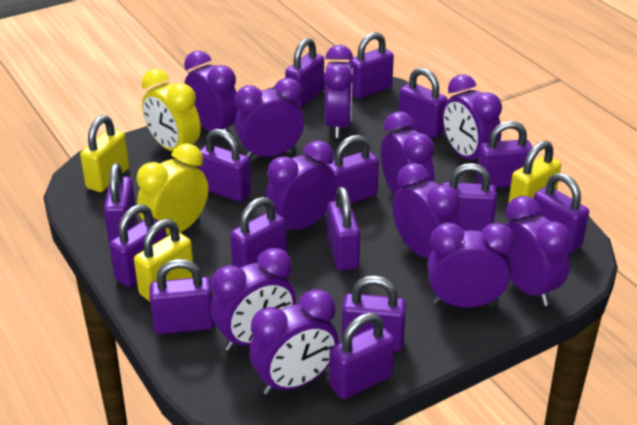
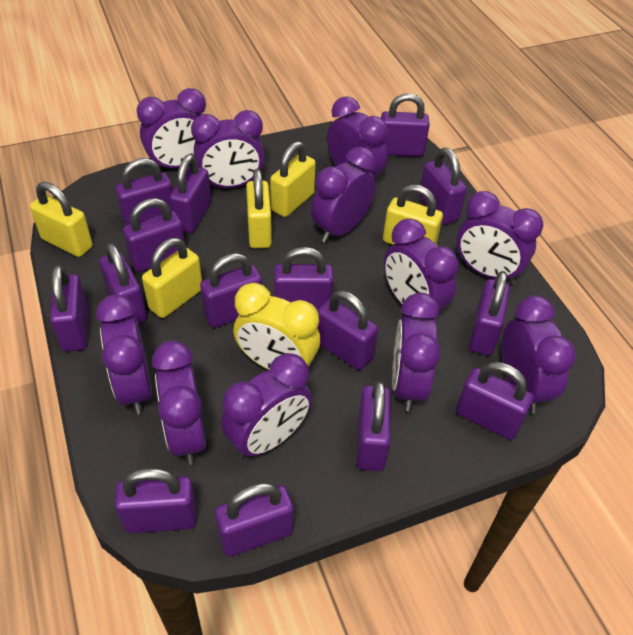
yellow clock: 2 -> 1
yellow padlock: 3 -> 5

